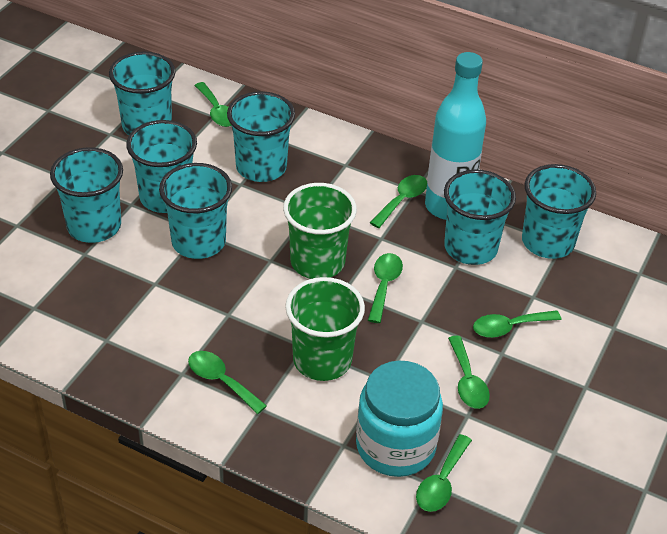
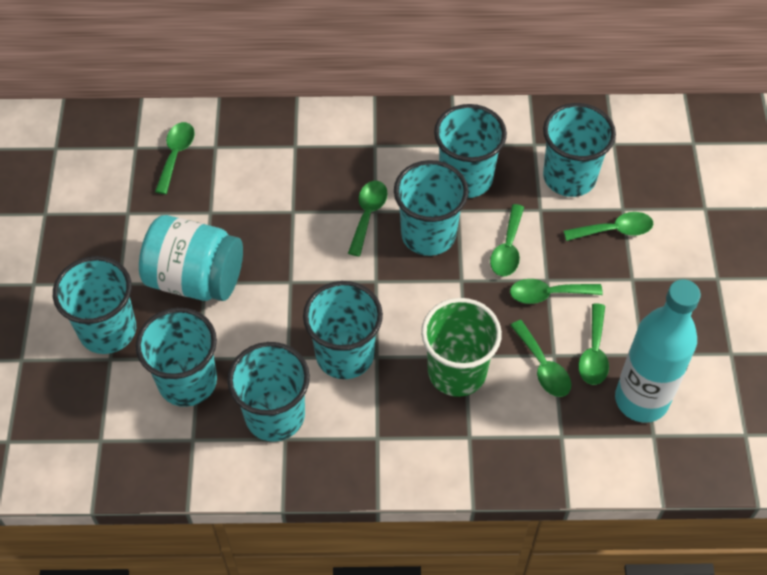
green cup: 2 -> 1

